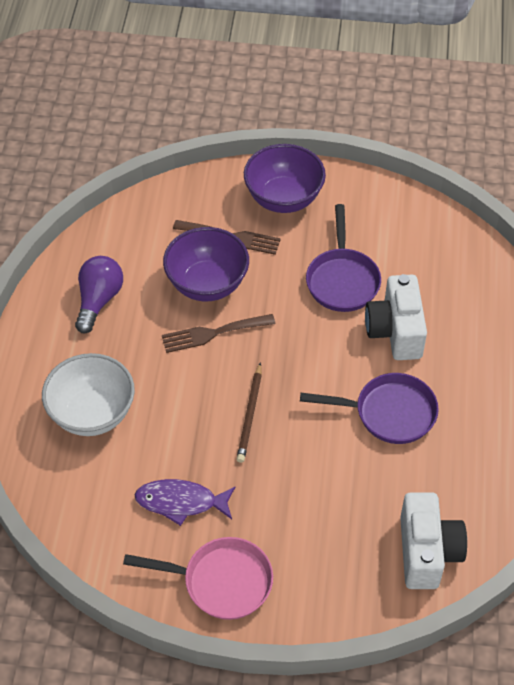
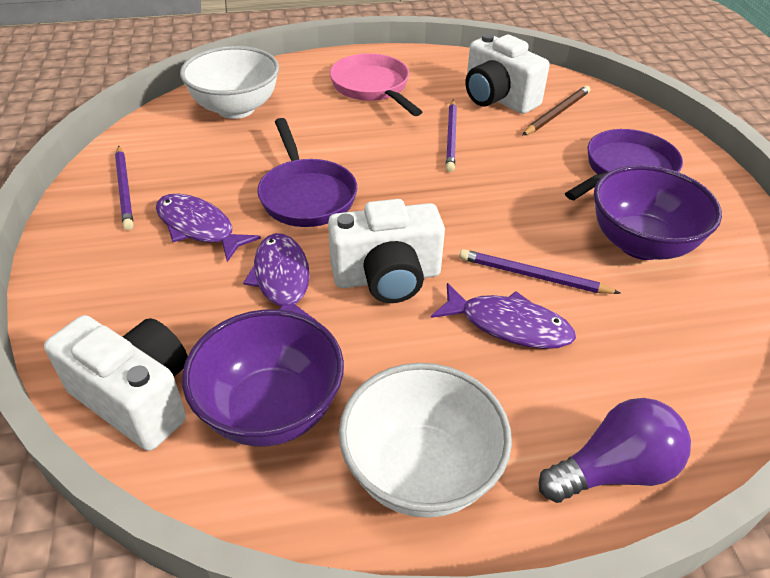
brown fork: 2 -> 0
purple fish: 1 -> 3
purple pencil: 0 -> 3
white bowl: 1 -> 2
white camera: 2 -> 3

